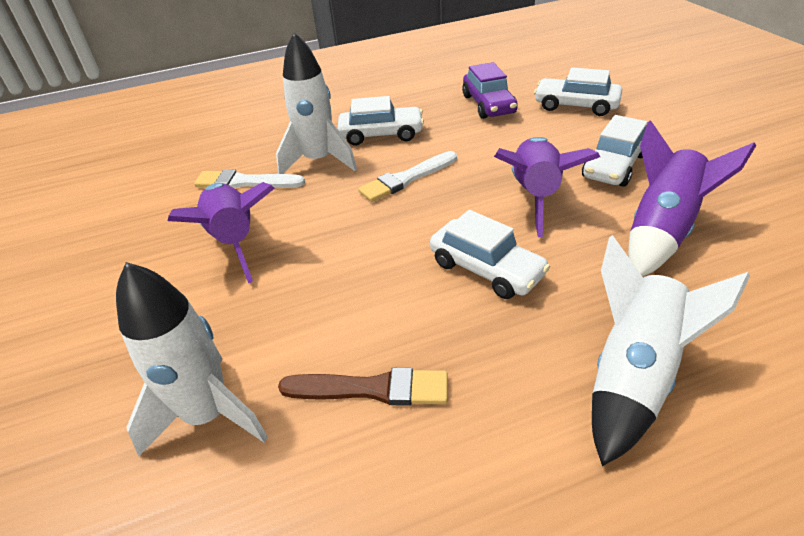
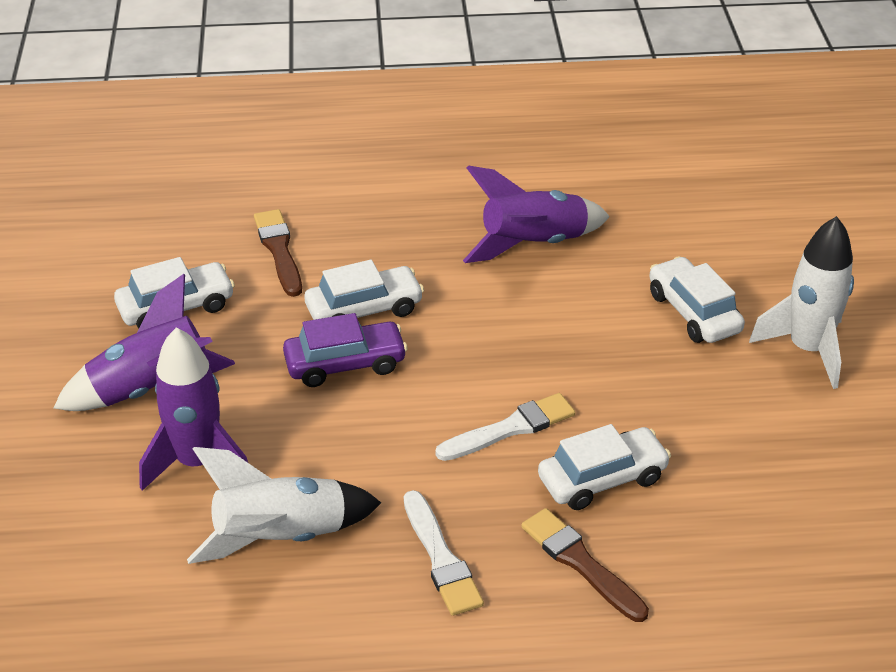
brown brush: 1 -> 2
white rocket: 3 -> 2

